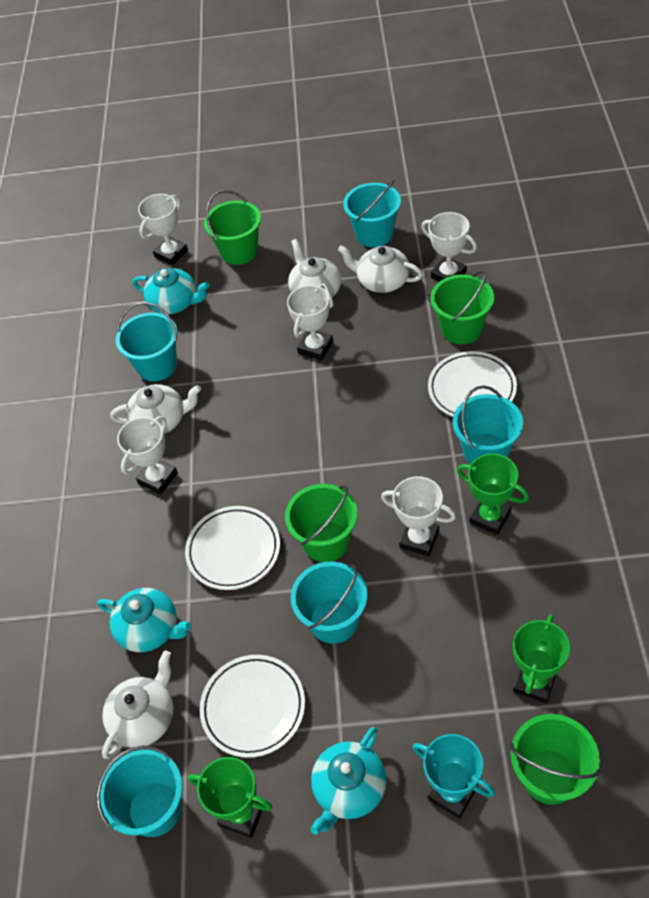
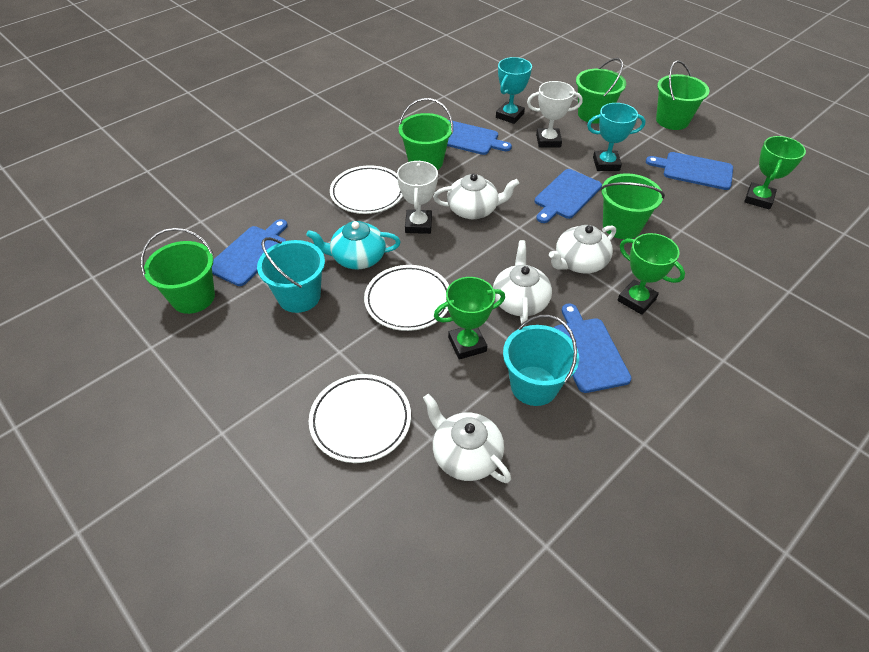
blue cutting board: 0 -> 5
green bucket: 4 -> 5
turquoise bucket: 5 -> 2
turquoise teapot: 3 -> 1
turquoise trophy: 1 -> 2
white trophy: 5 -> 2

